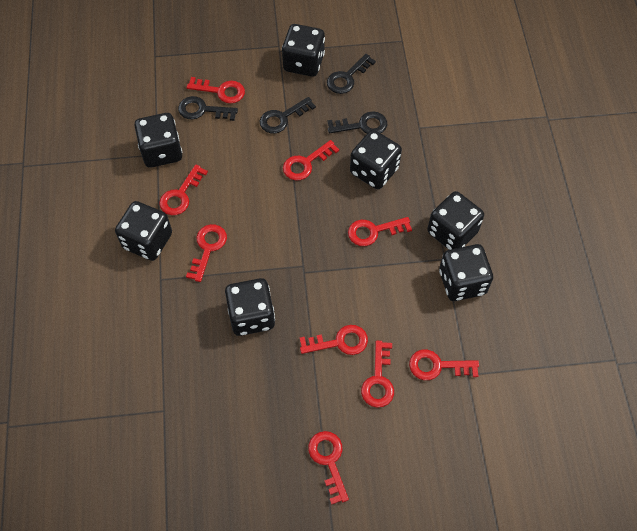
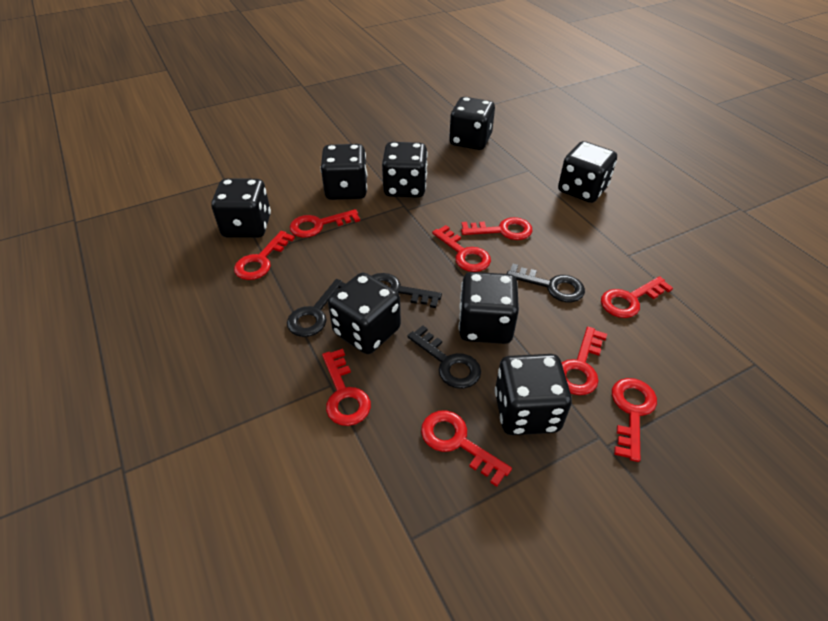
black dice: 7 -> 8

